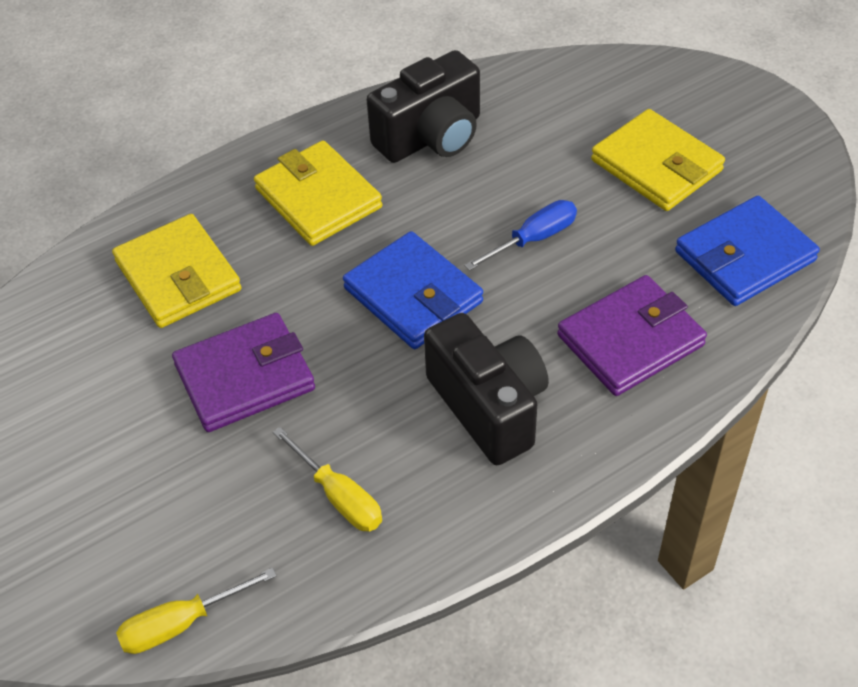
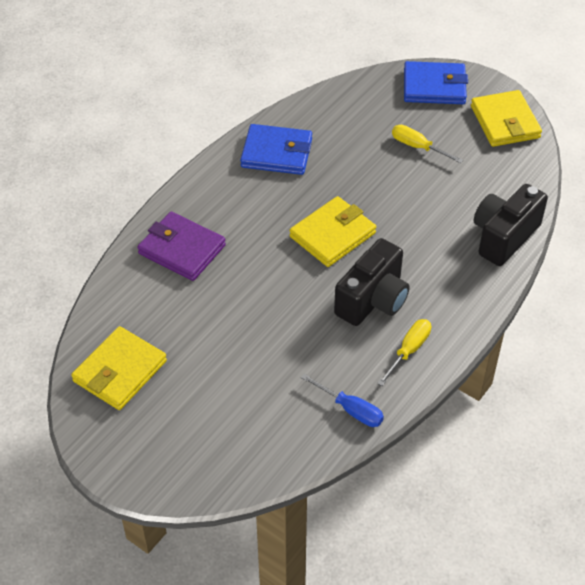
purple wallet: 2 -> 1

